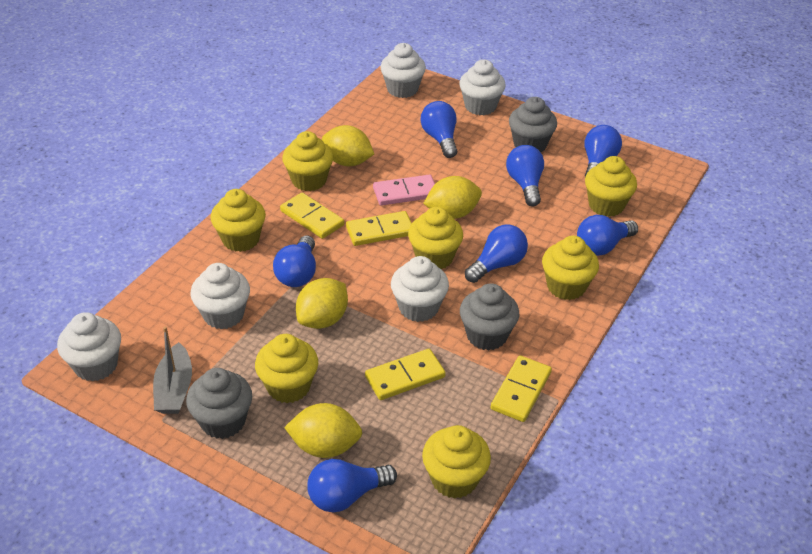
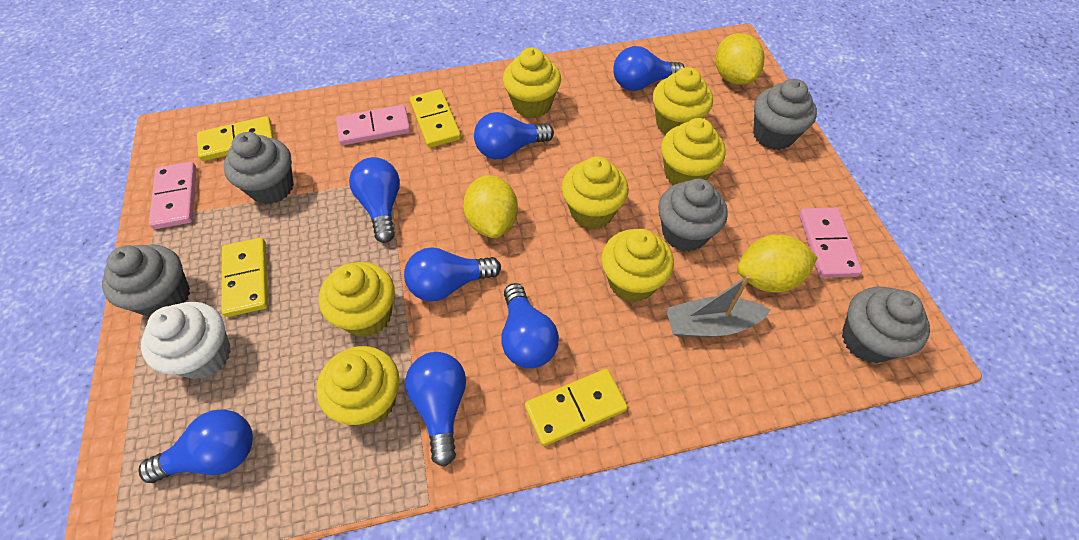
grey cupcake: 3 -> 5
pink domino: 1 -> 3
white cupcake: 5 -> 1
yellow lemon: 4 -> 3

